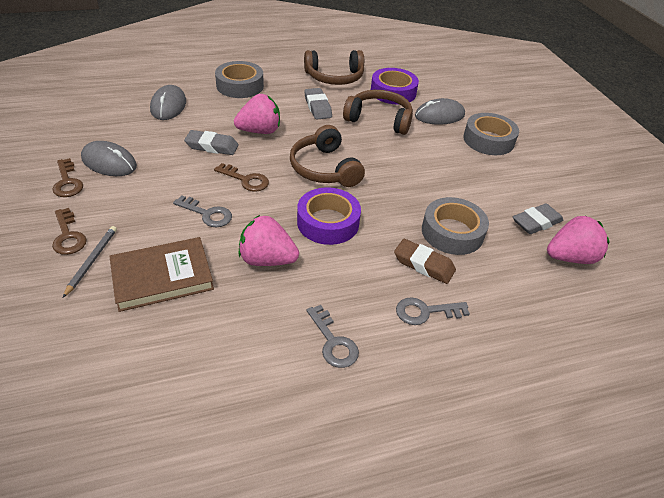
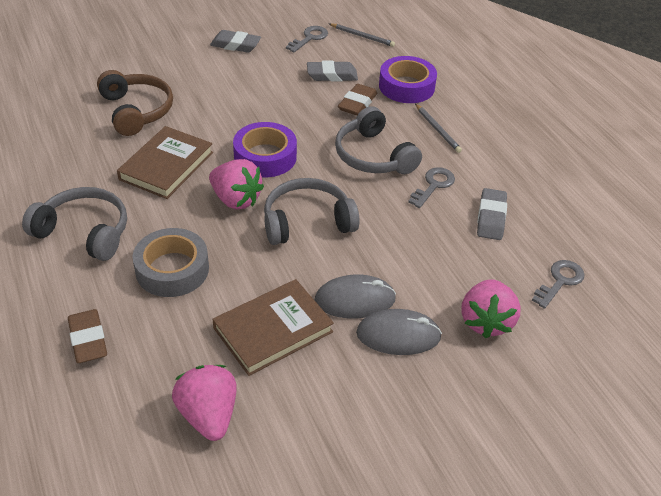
brown book: 1 -> 2
brown eraser: 1 -> 2
brown headphones: 3 -> 1
brown key: 3 -> 0
grey headphones: 0 -> 3
grey mouse: 3 -> 2
grey pencil: 1 -> 2
grey tape: 3 -> 1

